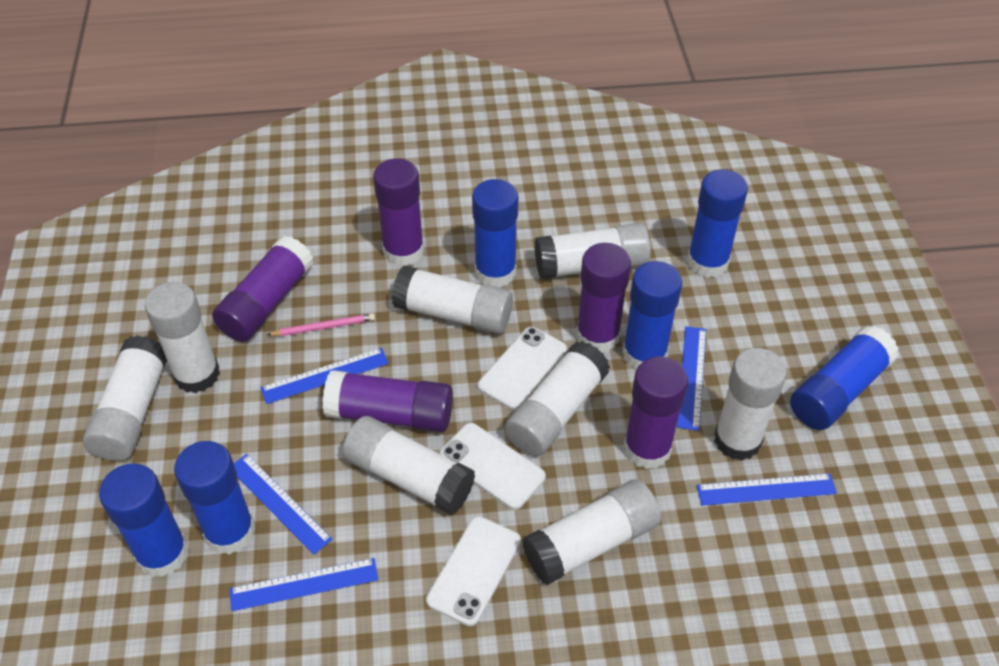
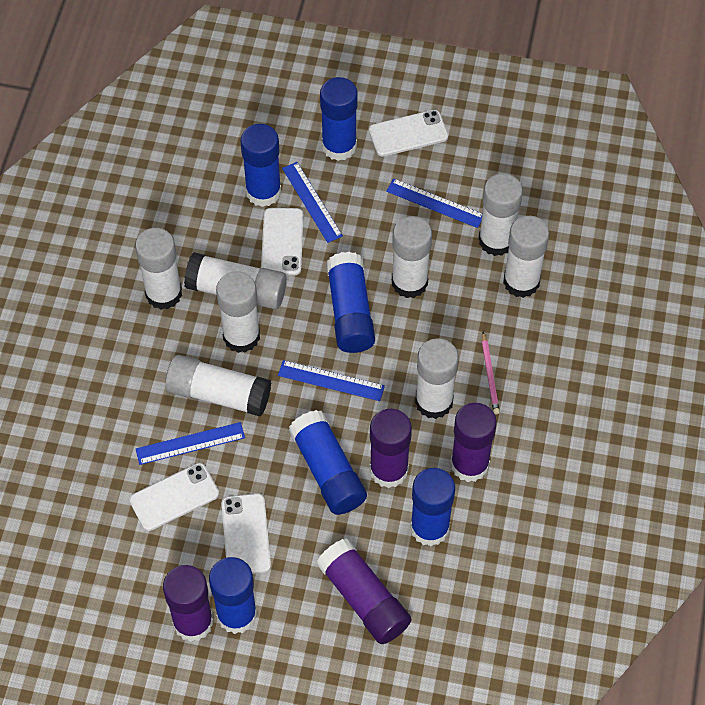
blue ruler: 5 -> 4
purple glue stick: 5 -> 4
white phone: 3 -> 4

